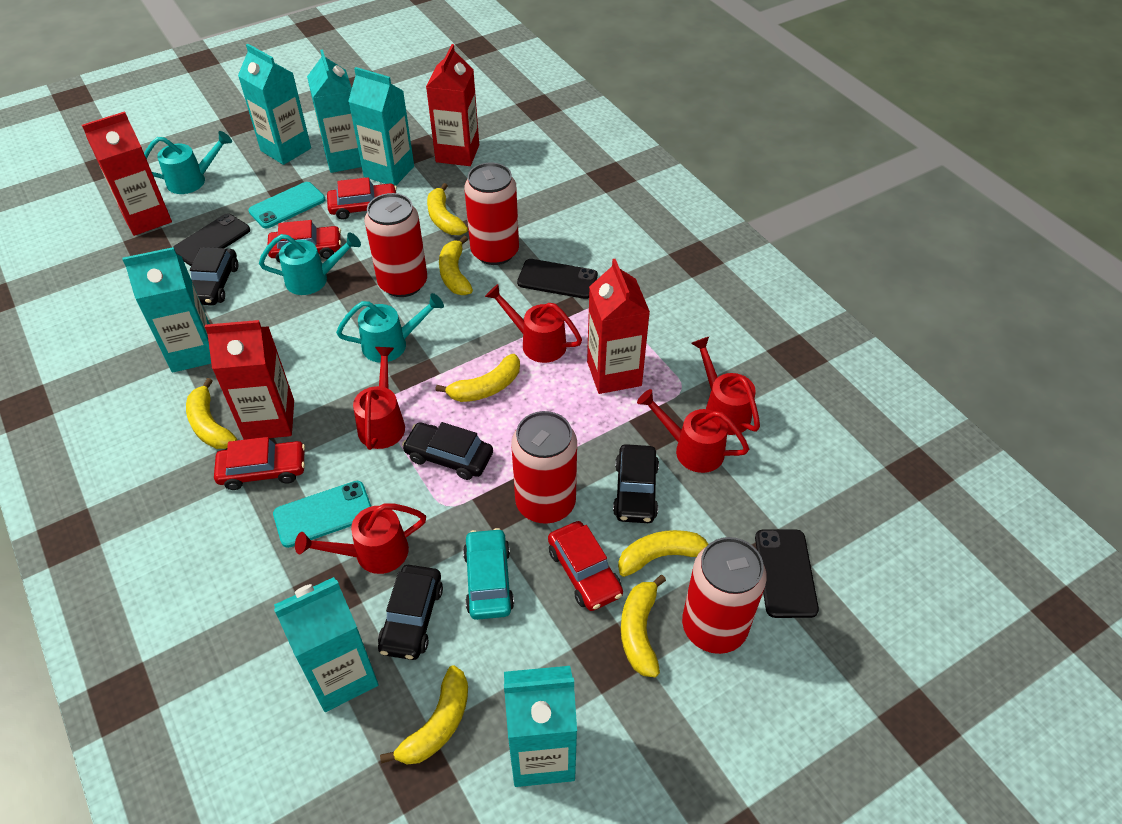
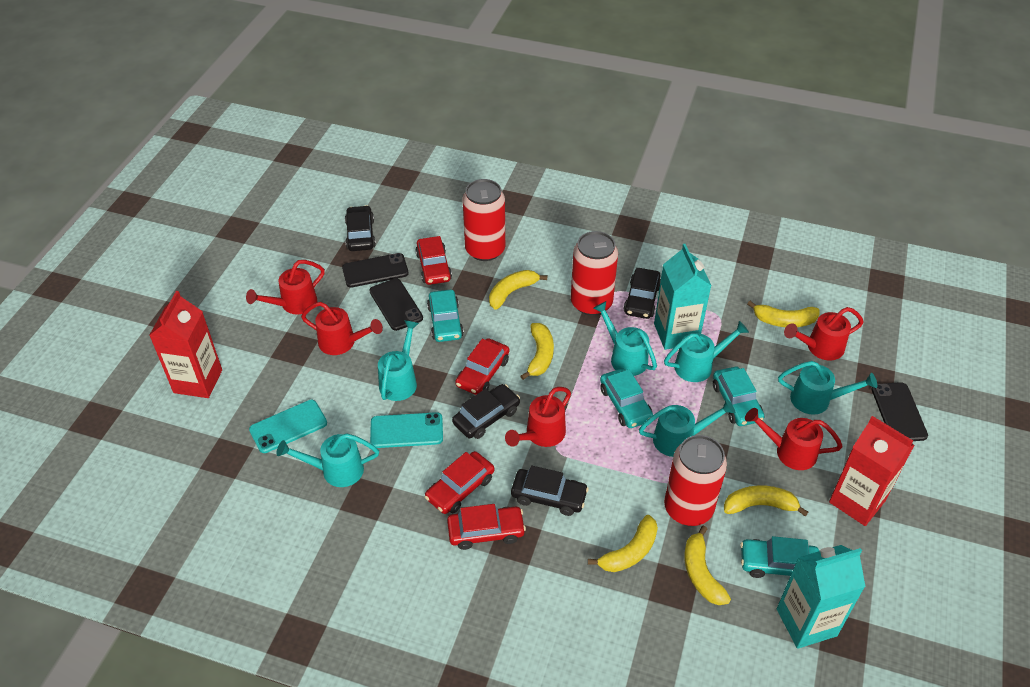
red can: 4 -> 3
red carton: 4 -> 2
turquoise car: 1 -> 4
turquoise carton: 6 -> 2
turquoise watering can: 3 -> 6
yellow banana: 7 -> 6

